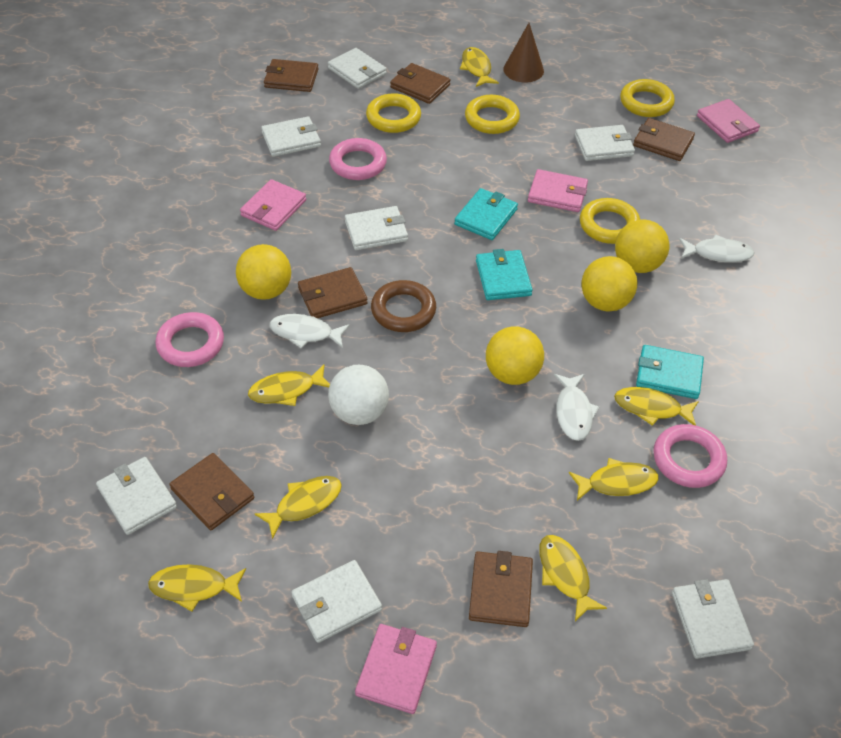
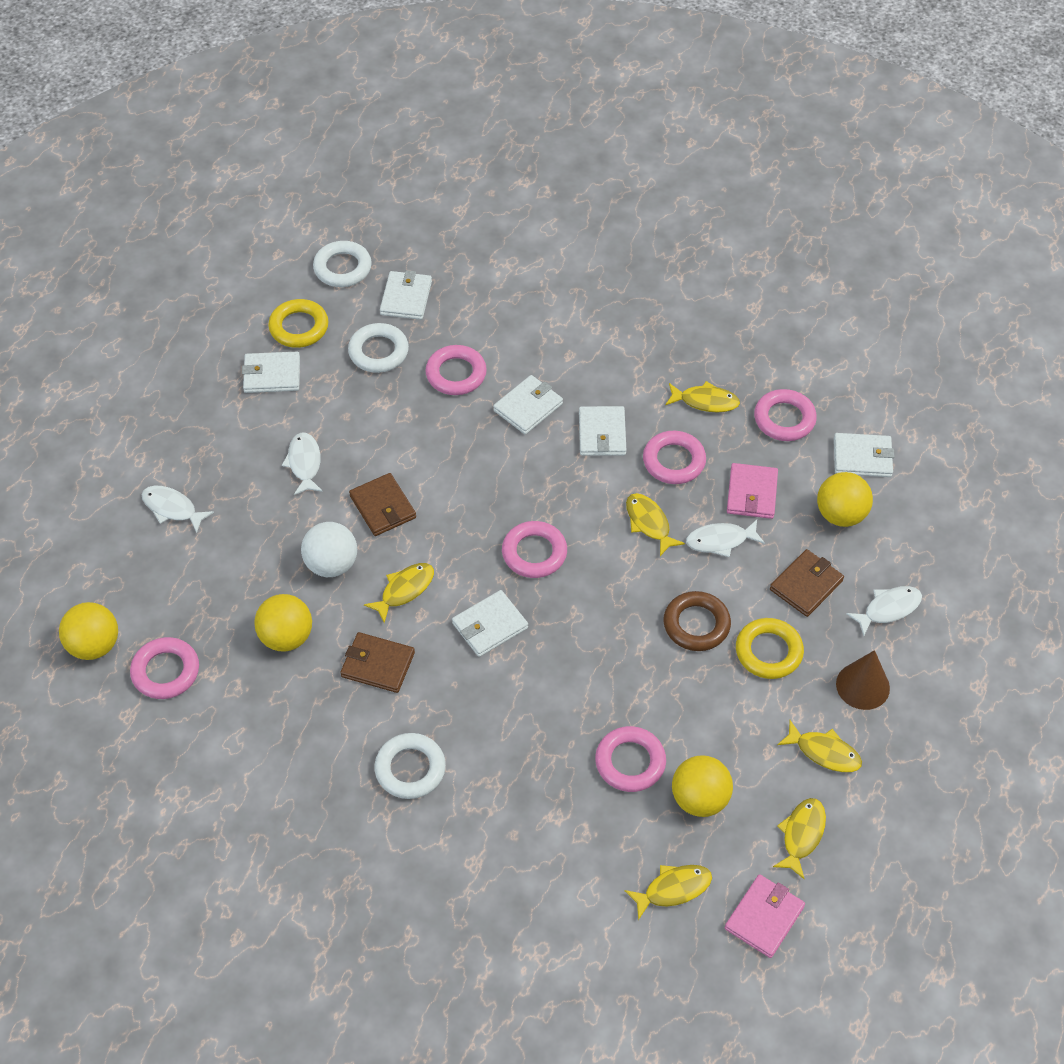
brown wallet: 6 -> 3
pink ring: 3 -> 6
pink wallet: 4 -> 2
turquoise wallet: 3 -> 0
white fish: 3 -> 4
white ring: 0 -> 3
white wallet: 7 -> 6
yellow fish: 7 -> 6
yellow ring: 4 -> 2

